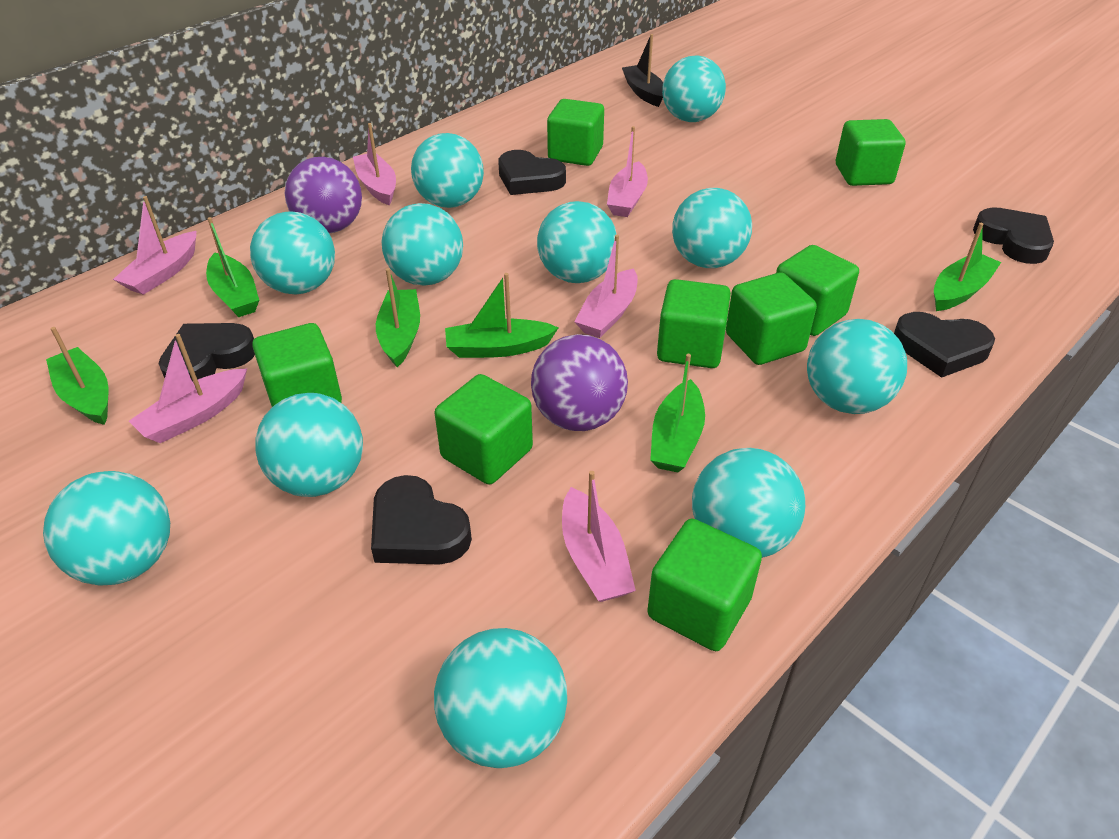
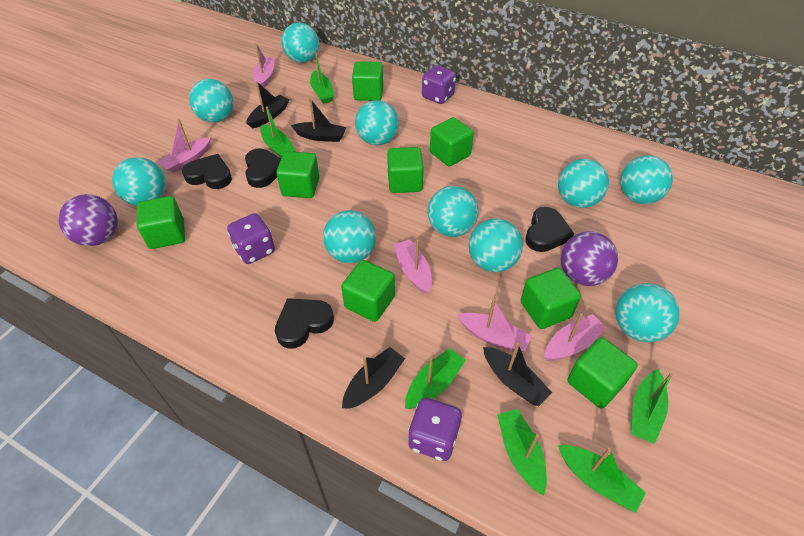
black boat: 1 -> 4
black heart: 5 -> 4
pink boat: 6 -> 5
purple dice: 0 -> 3
turquoise ball: 11 -> 10

